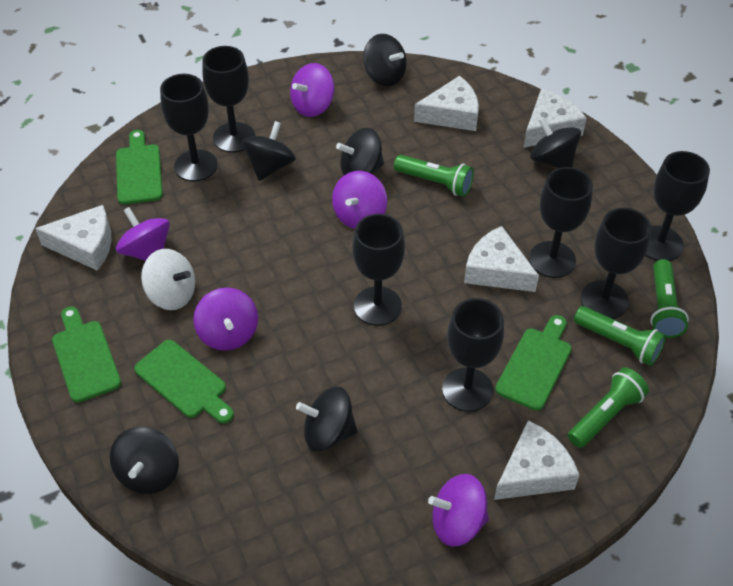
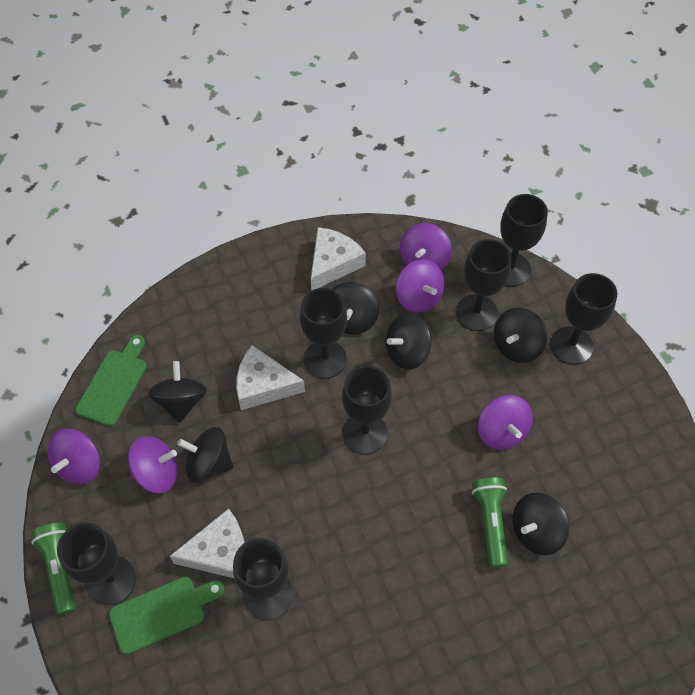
green cutting board: 4 -> 2
green flashlight: 4 -> 2
white cheese: 5 -> 3
white spinning top: 1 -> 0

